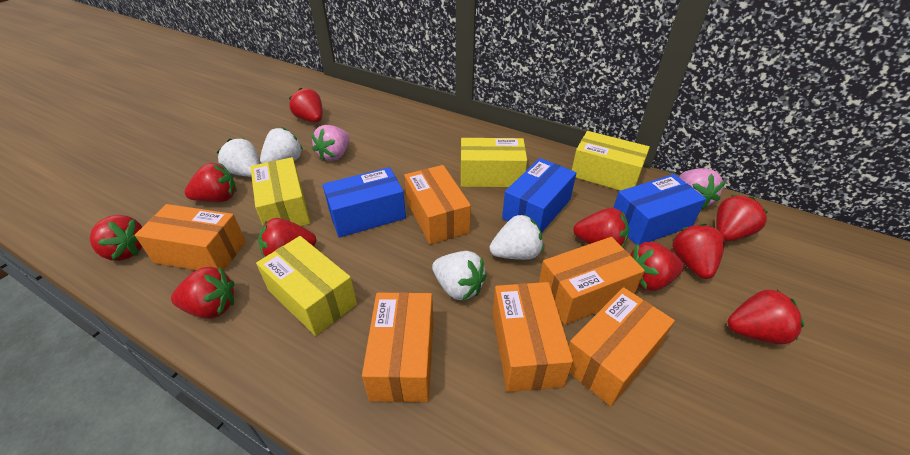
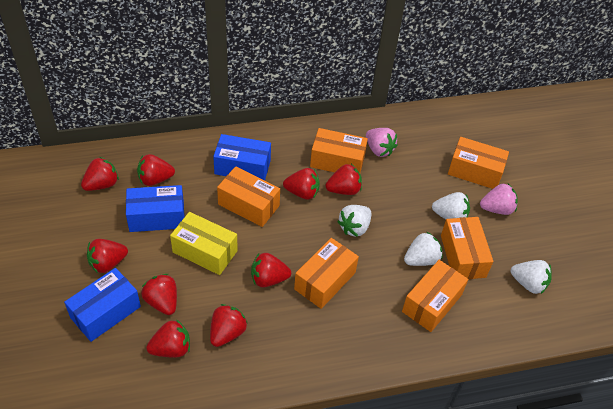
red strawberry: 10 -> 9
yellow box: 4 -> 1

